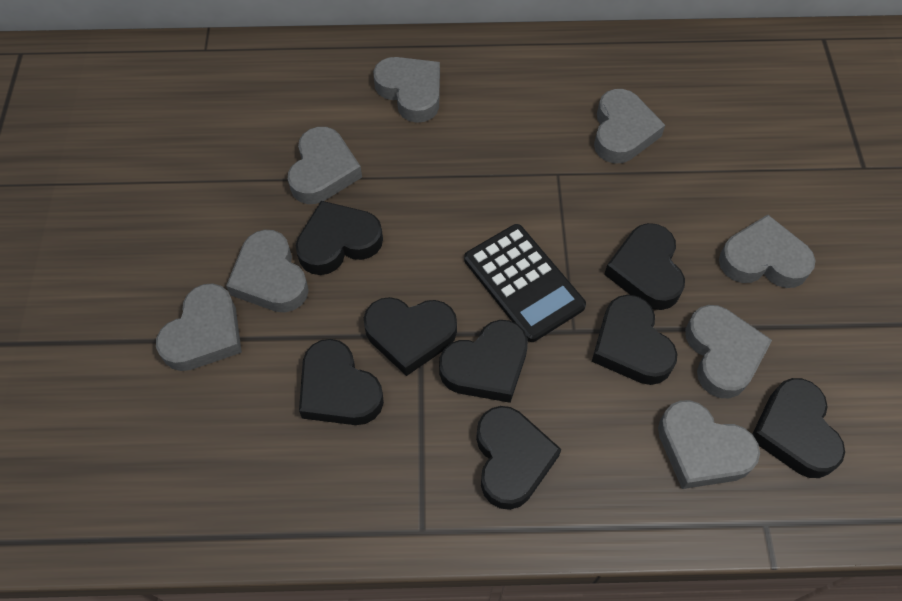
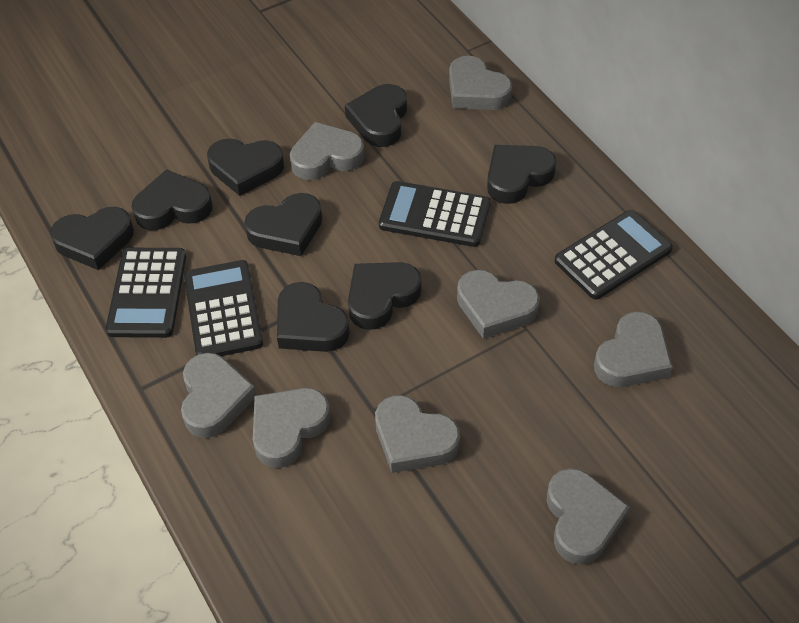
black calculator: 1 -> 4

